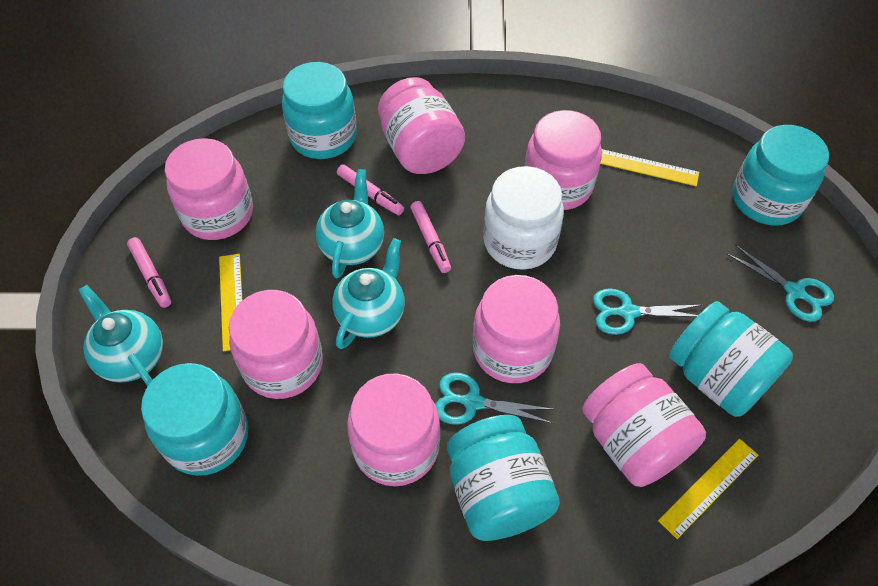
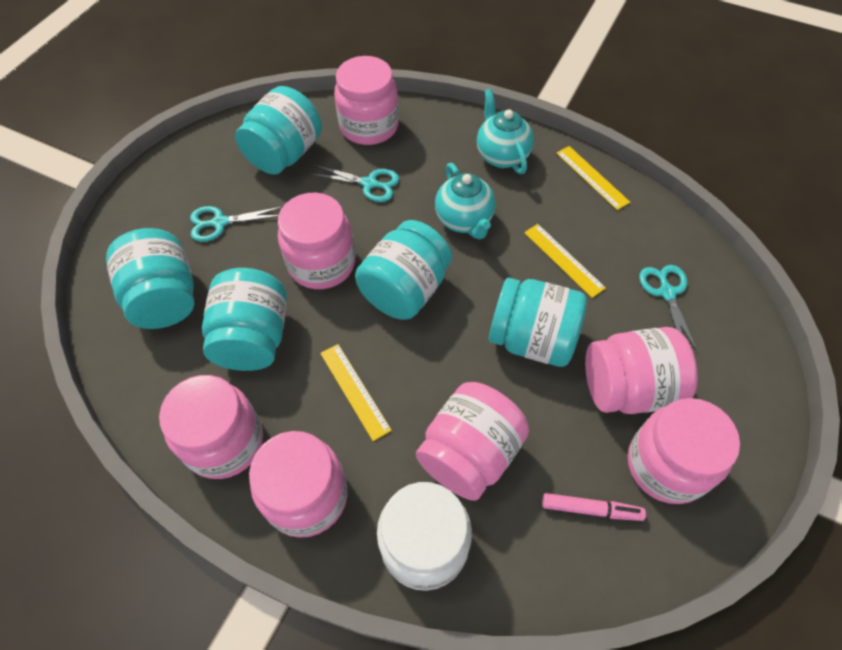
pink marker: 3 -> 1
turquoise teapot: 3 -> 2

